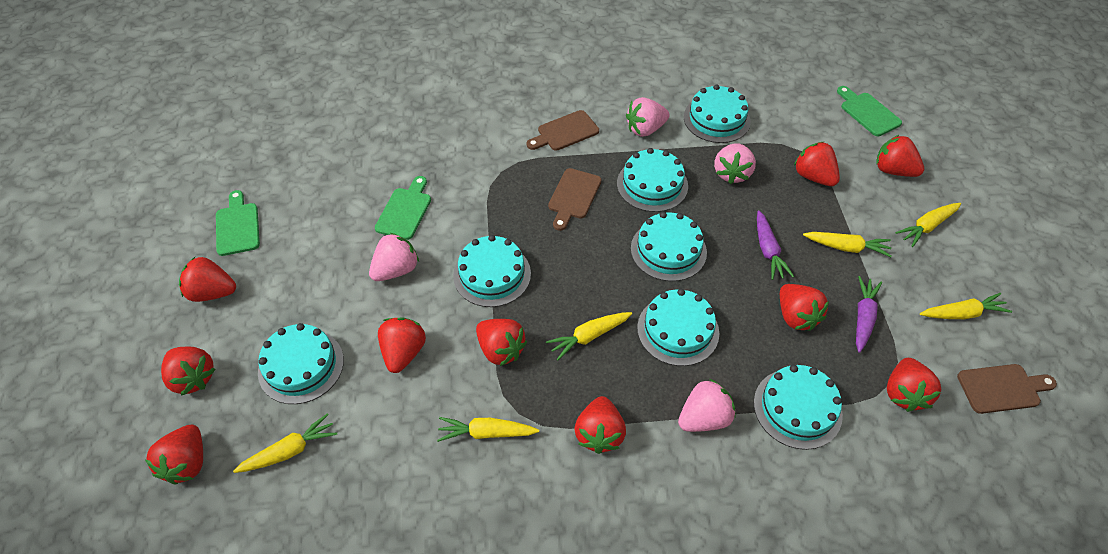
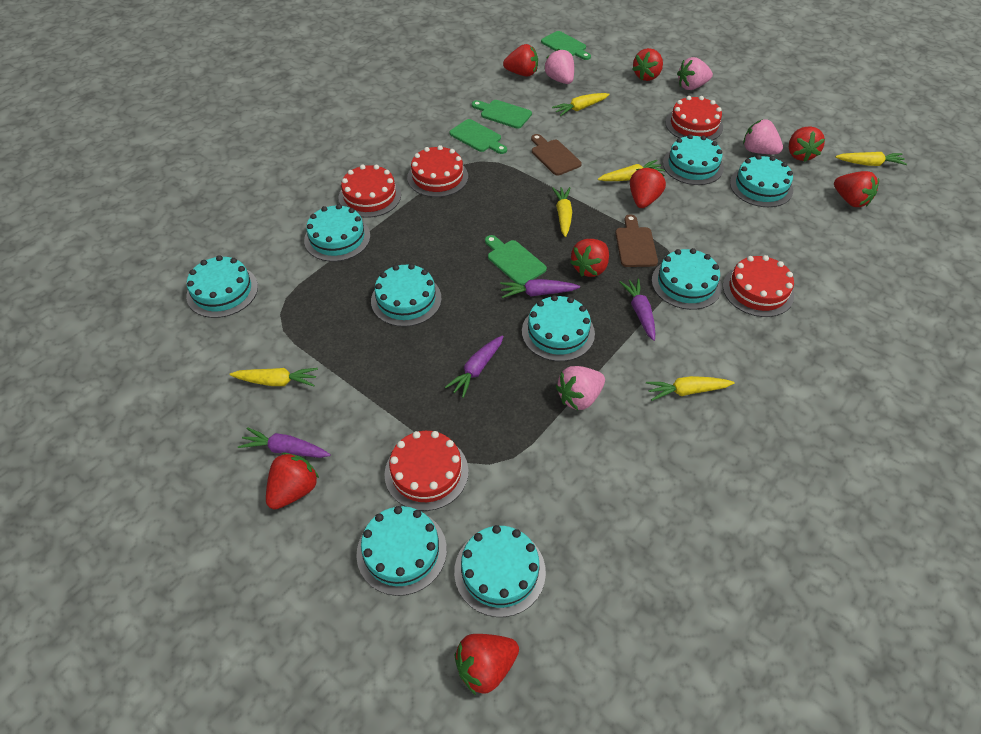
brown cutting board: 3 -> 2
green cutting board: 3 -> 4
purple carrot: 2 -> 4
red cake: 0 -> 5
red strawberry: 10 -> 8
turquoise cake: 7 -> 9

